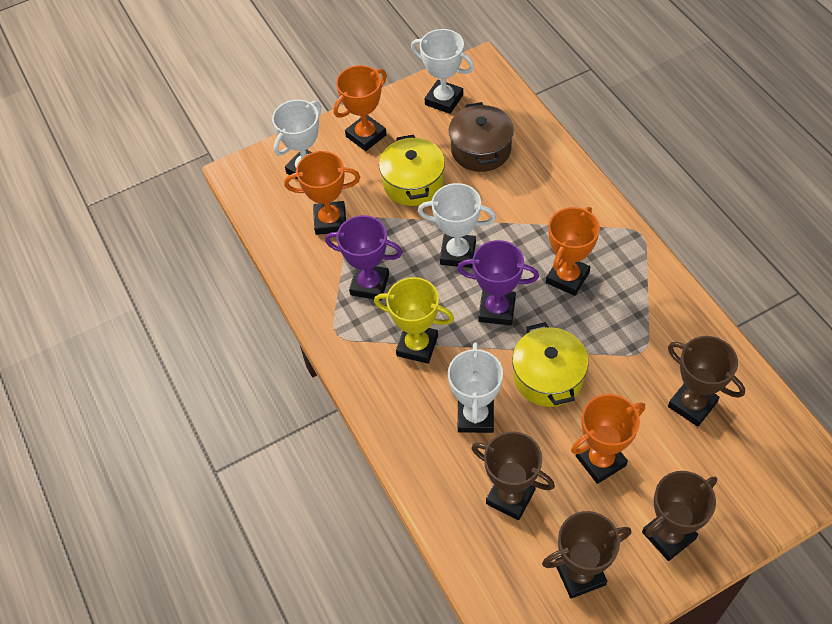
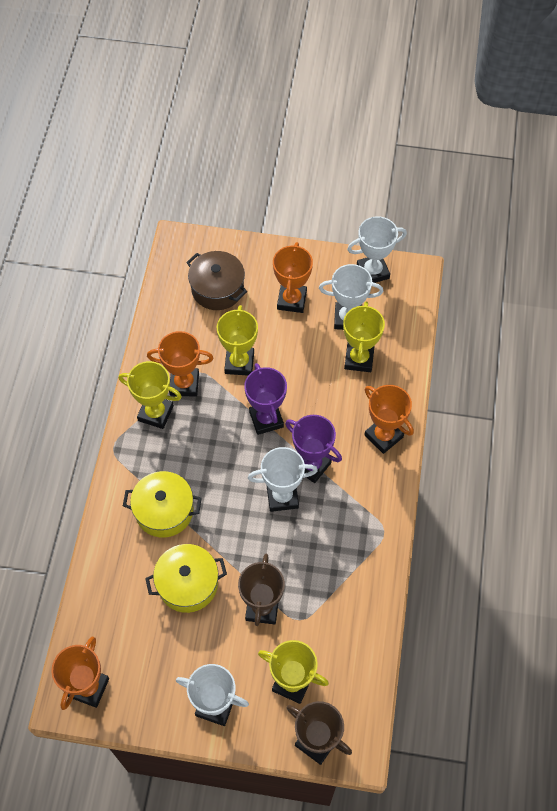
brown trophy: 4 -> 2
yellow trophy: 1 -> 4

